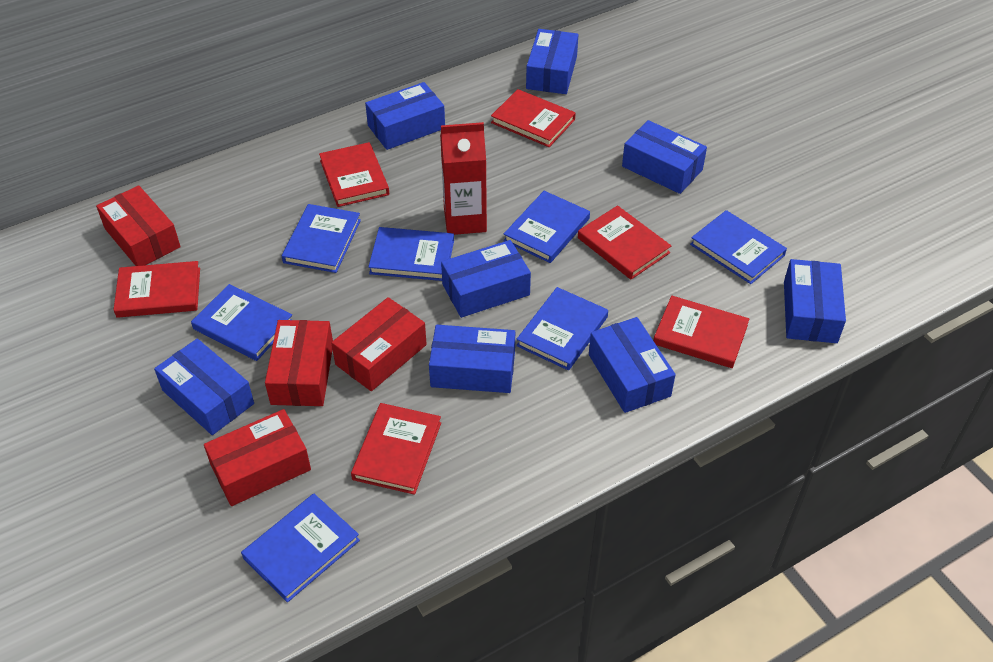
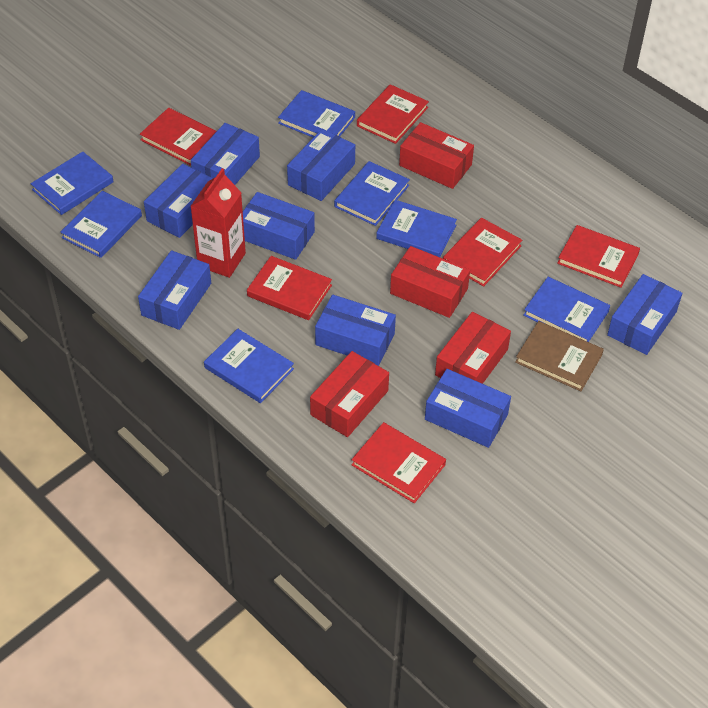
brown book: 0 -> 1

